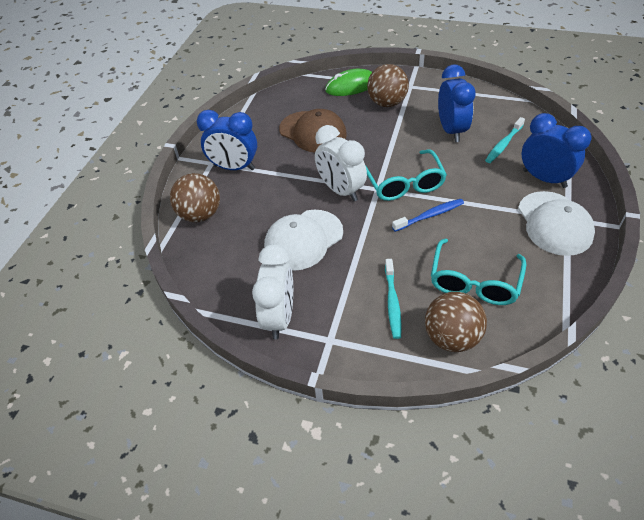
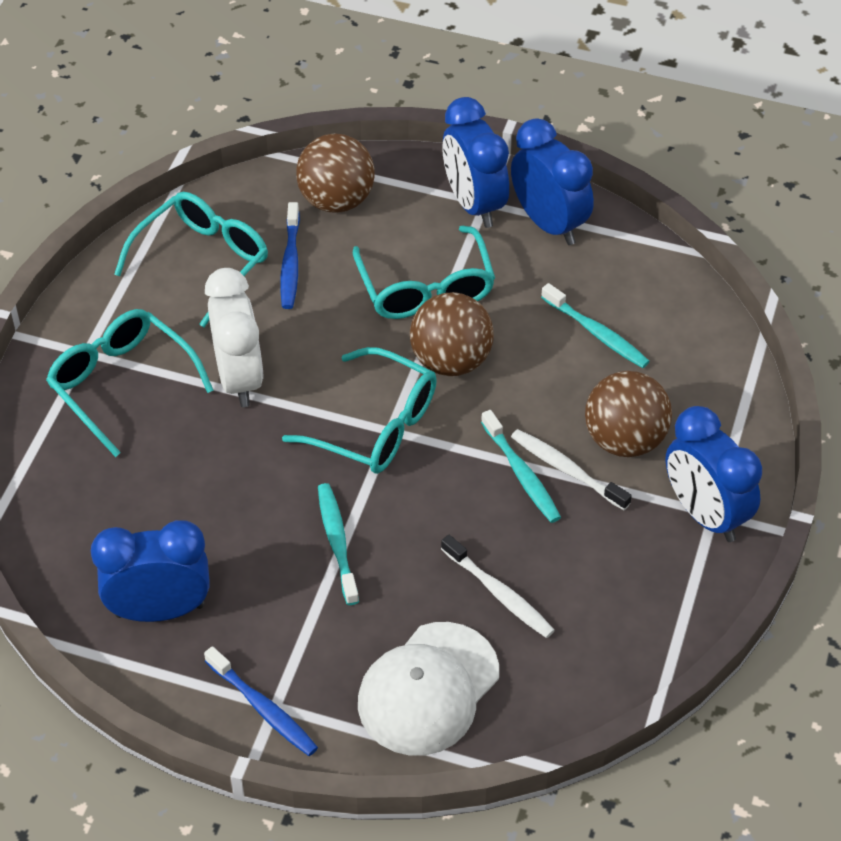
blue clock: 3 -> 4
blue toothbrush: 1 -> 2
brown cap: 1 -> 0
green mouse: 1 -> 0
turquoise glasses: 2 -> 4
turquoise toothbrush: 2 -> 3
white cap: 2 -> 1
white clock: 2 -> 1
white toothbrush: 0 -> 2

